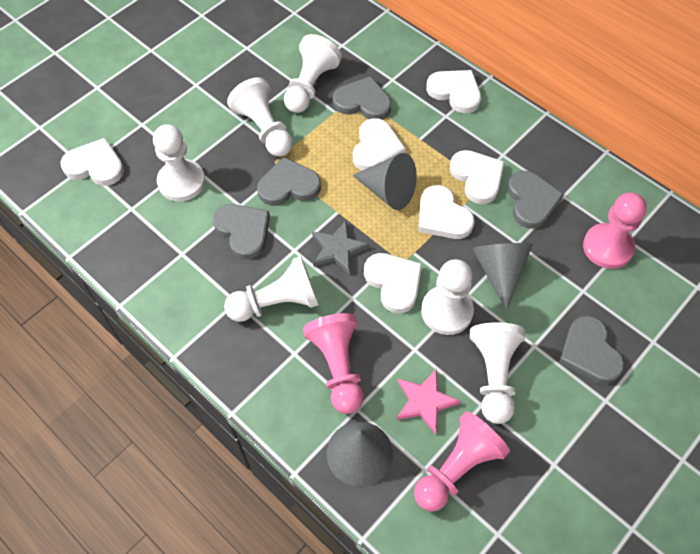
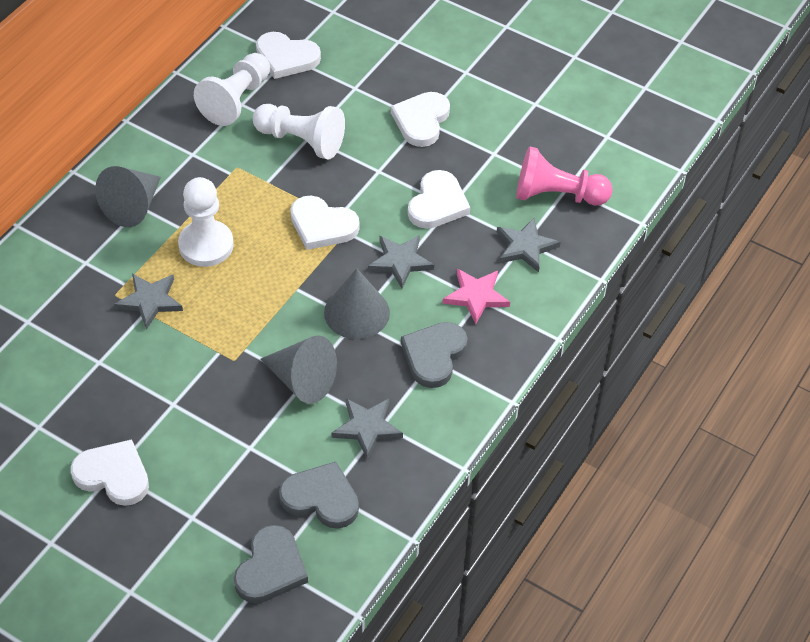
grey heart: 5 -> 3
grey star: 1 -> 4
pink pawn: 3 -> 1
white heart: 6 -> 5
white pawn: 6 -> 3

